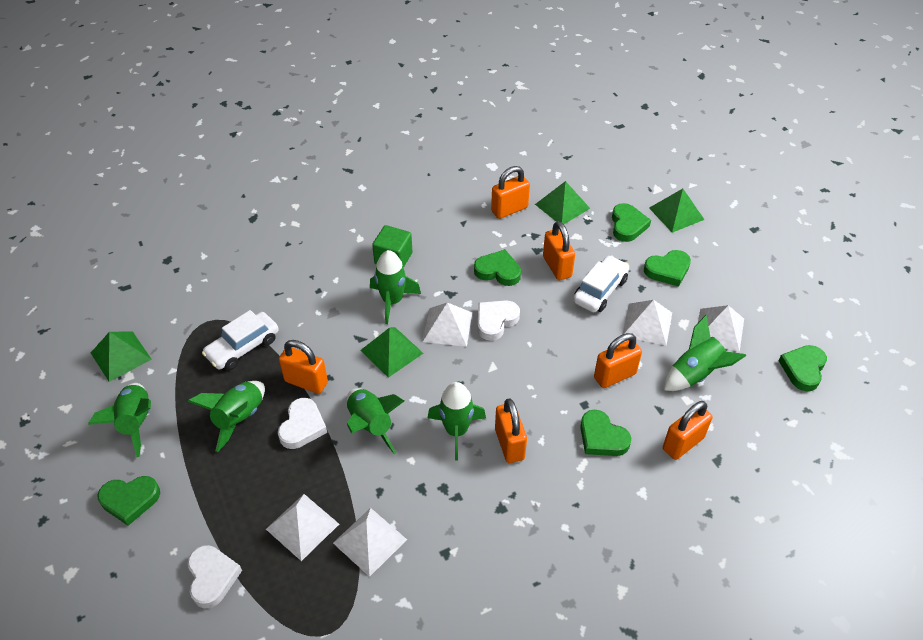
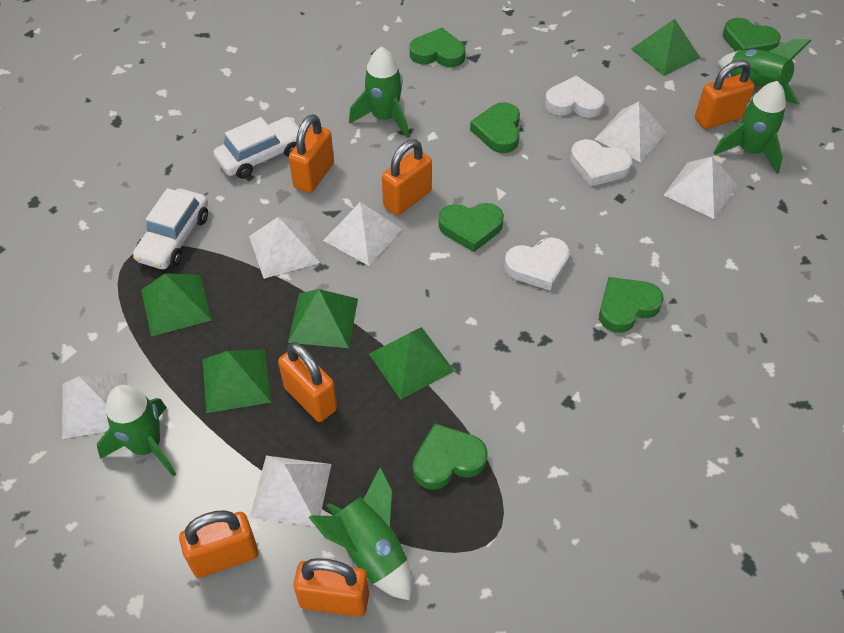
green cube: 1 -> 0
green pyramid: 4 -> 5
green rocket: 6 -> 5
white pyramid: 5 -> 6

